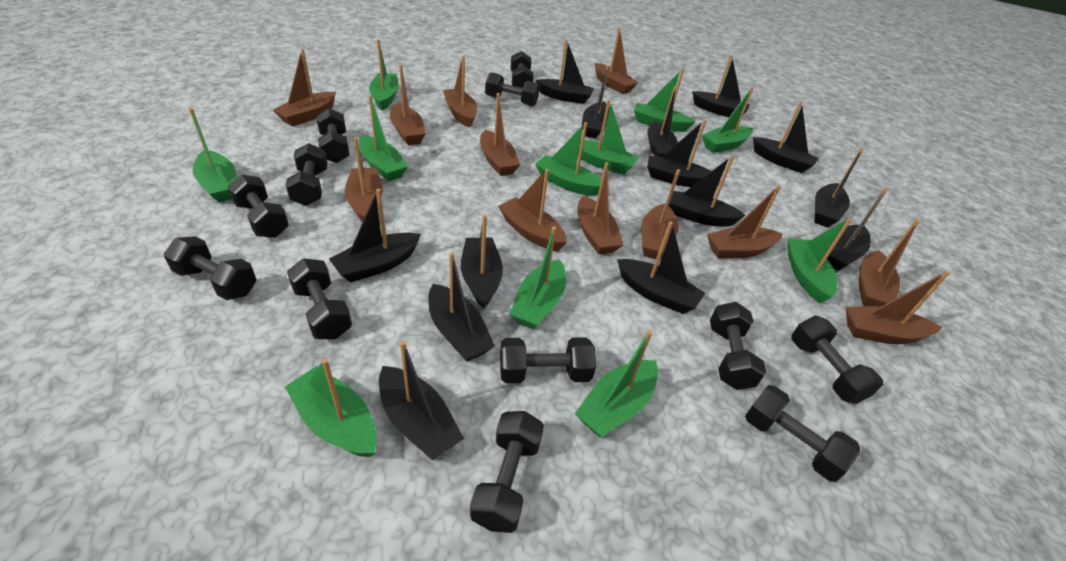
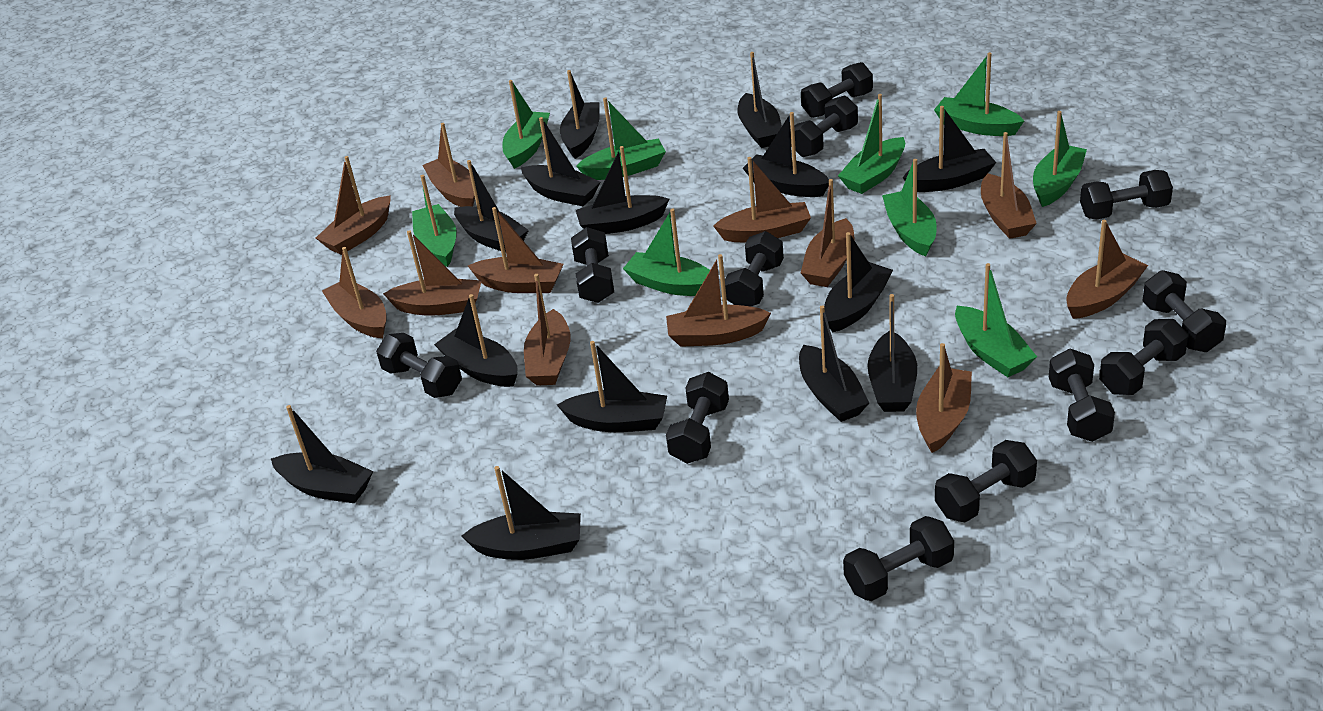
green boat: 11 -> 9

